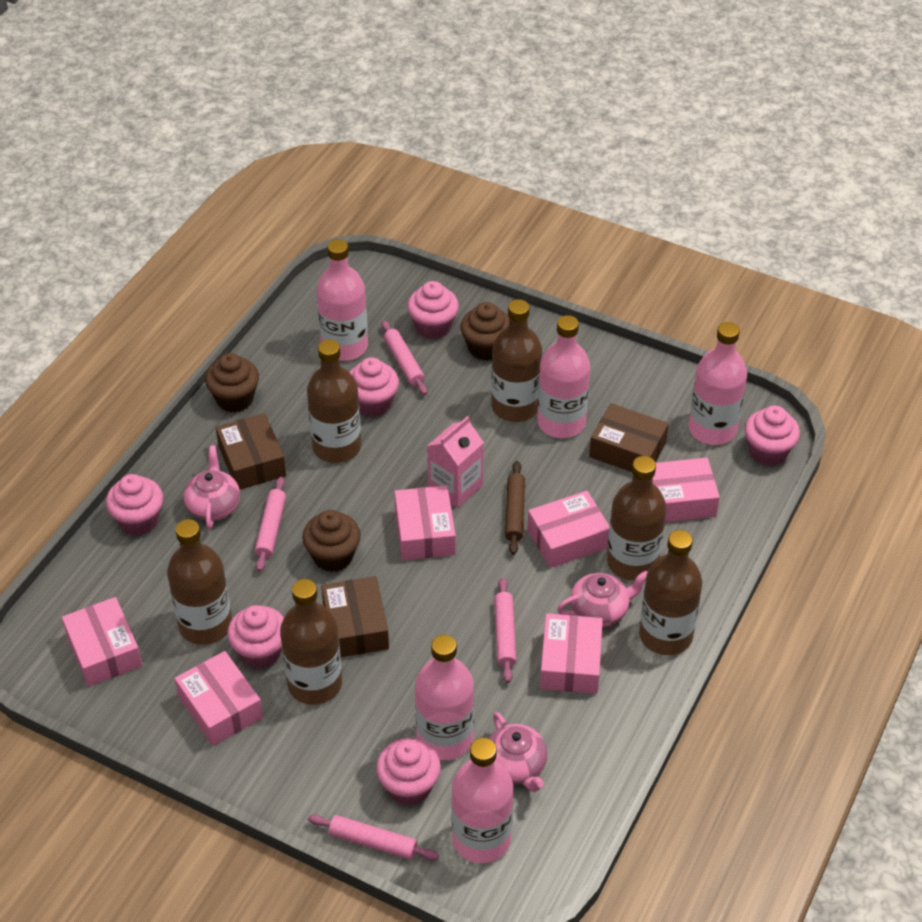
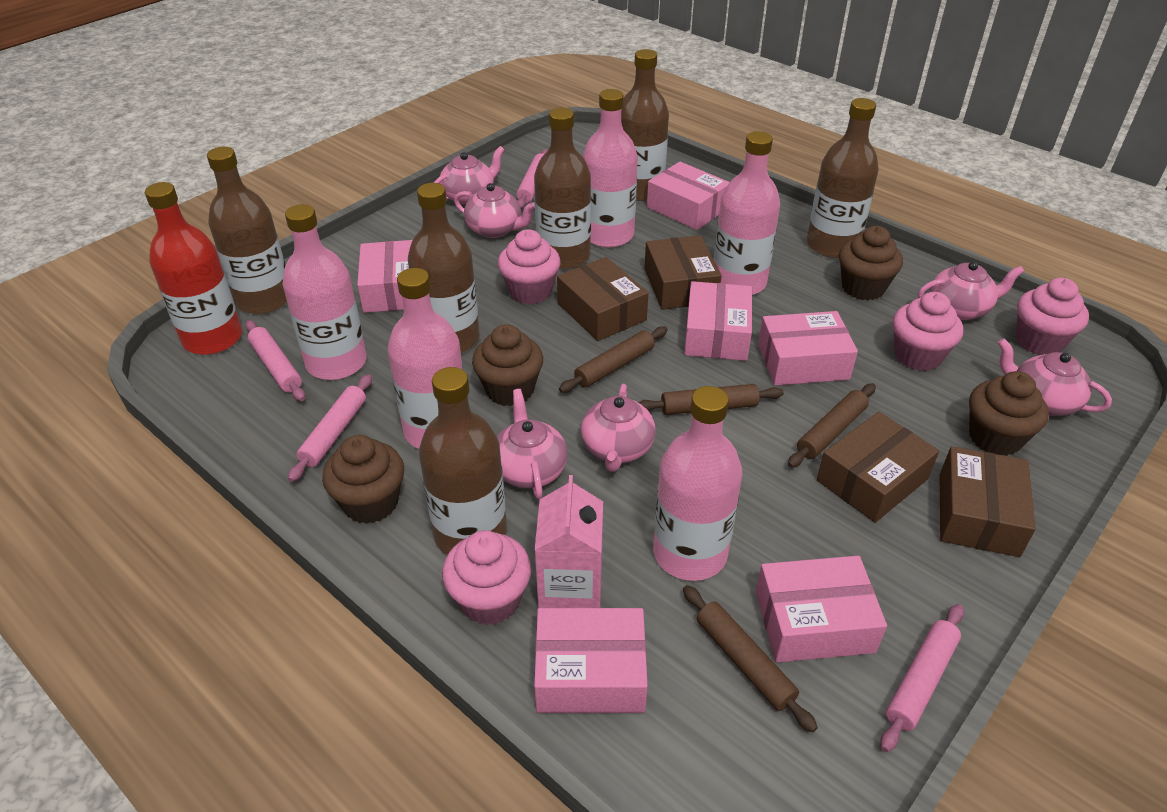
brown box: 3 -> 4
brown cupcake: 3 -> 4
brown rolling pin: 1 -> 4
pink cupcake: 6 -> 4
pink teapot: 3 -> 6
red bottle: 0 -> 1

